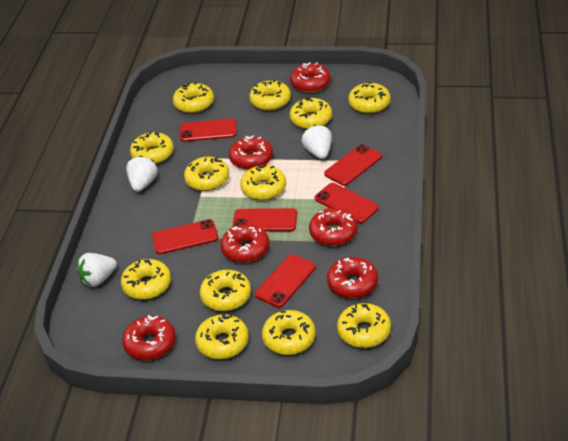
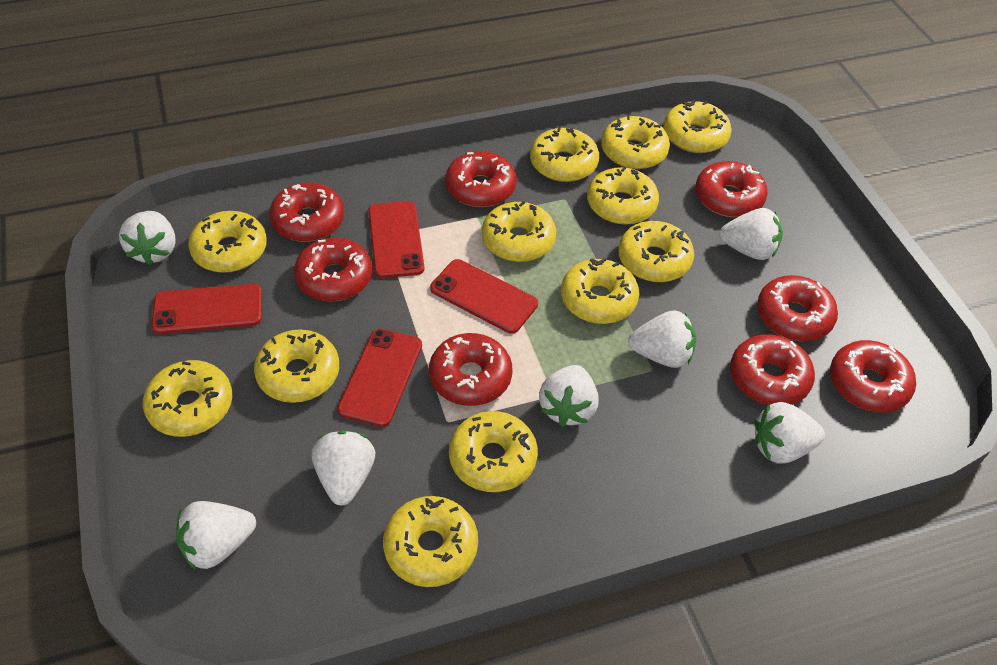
red donut: 6 -> 8
red phone: 6 -> 4
white strawberry: 3 -> 7

